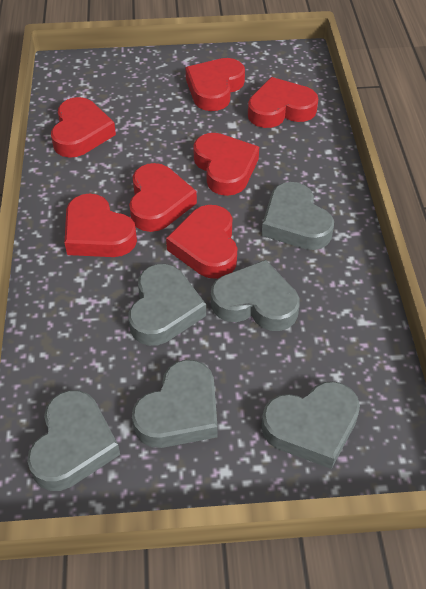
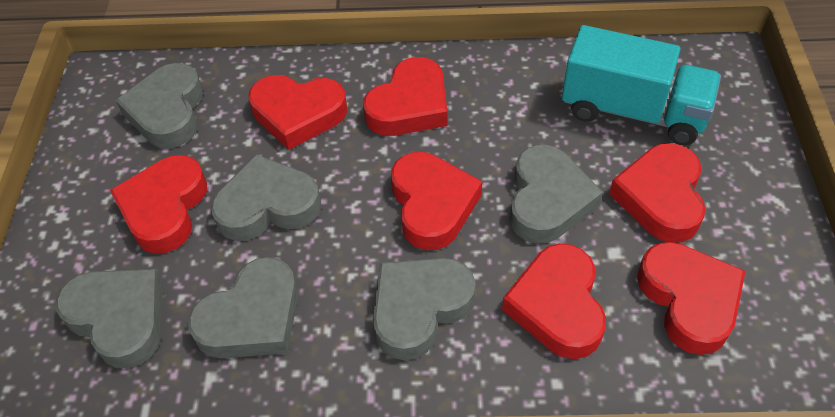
turquoise truck: 0 -> 1

